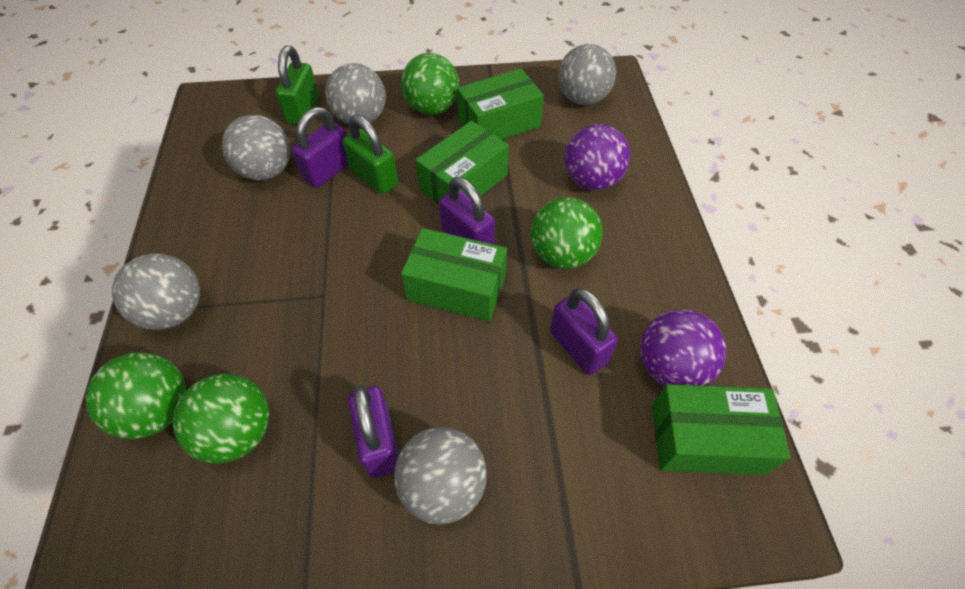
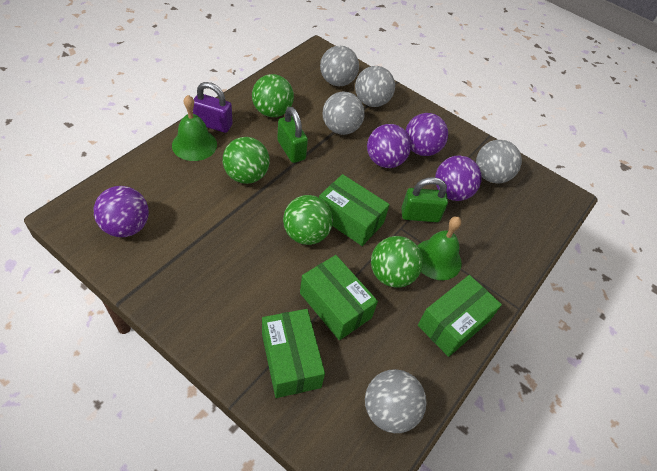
green bell: 0 -> 2
purple ball: 2 -> 4
purple padlock: 4 -> 1

